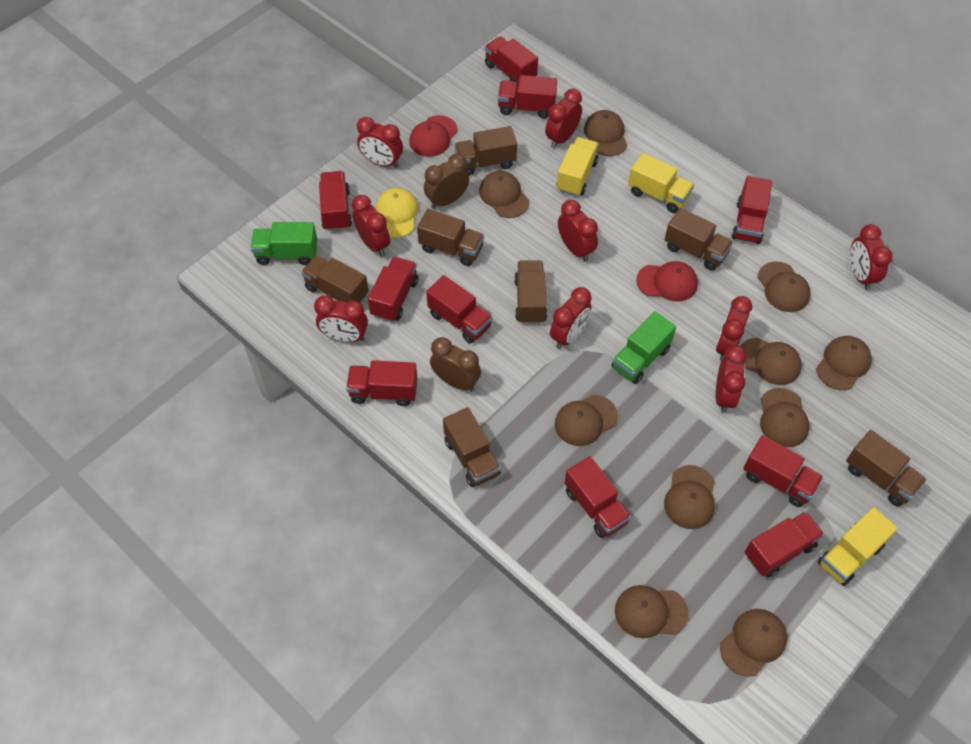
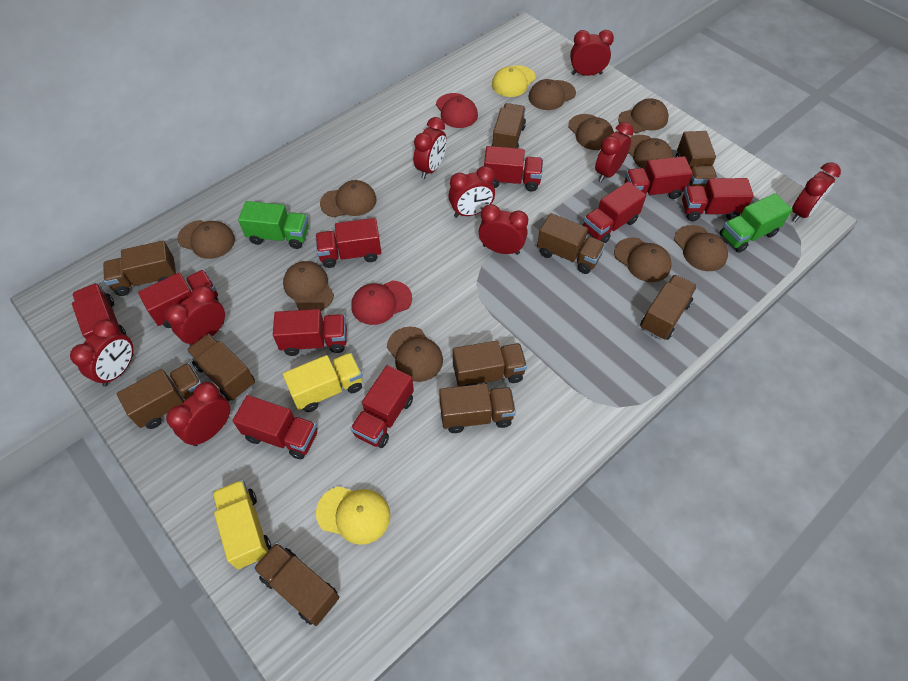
brown clock: 2 -> 0
brown truck: 7 -> 10
yellow cap: 1 -> 2
yellow truck: 3 -> 2

